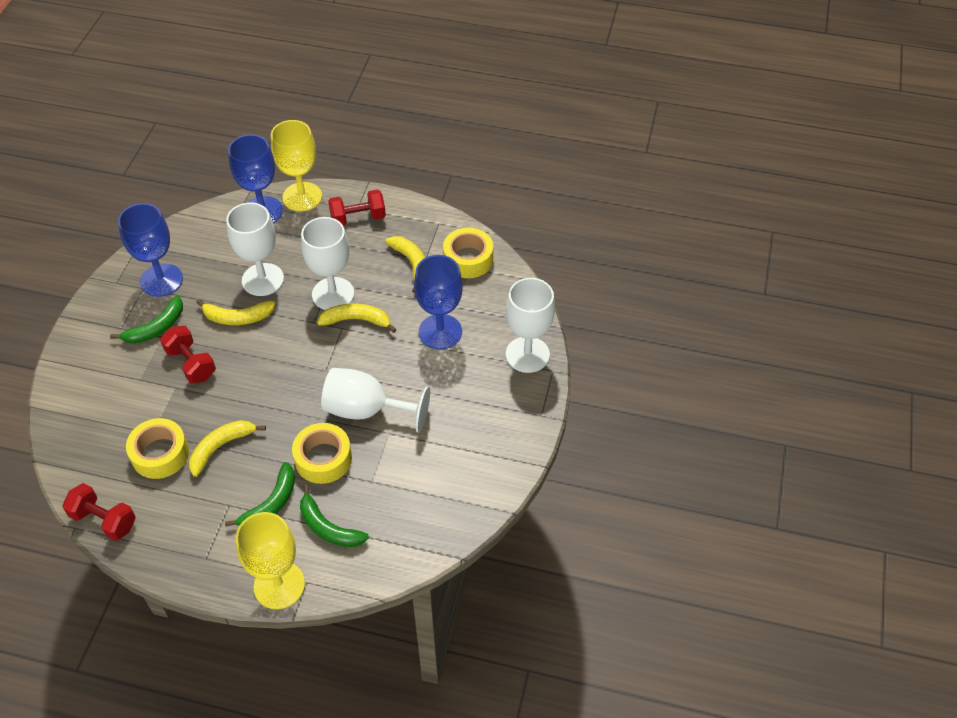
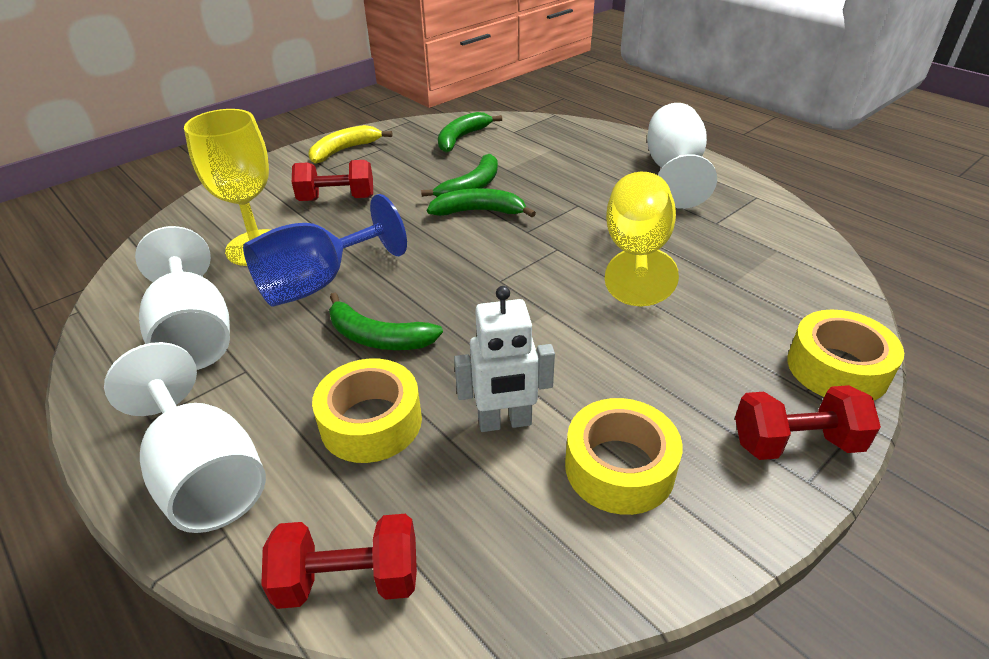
blue goblet: 3 -> 1
green banana: 3 -> 4
white goblet: 4 -> 3
white robot: 0 -> 1
yellow banana: 4 -> 1

